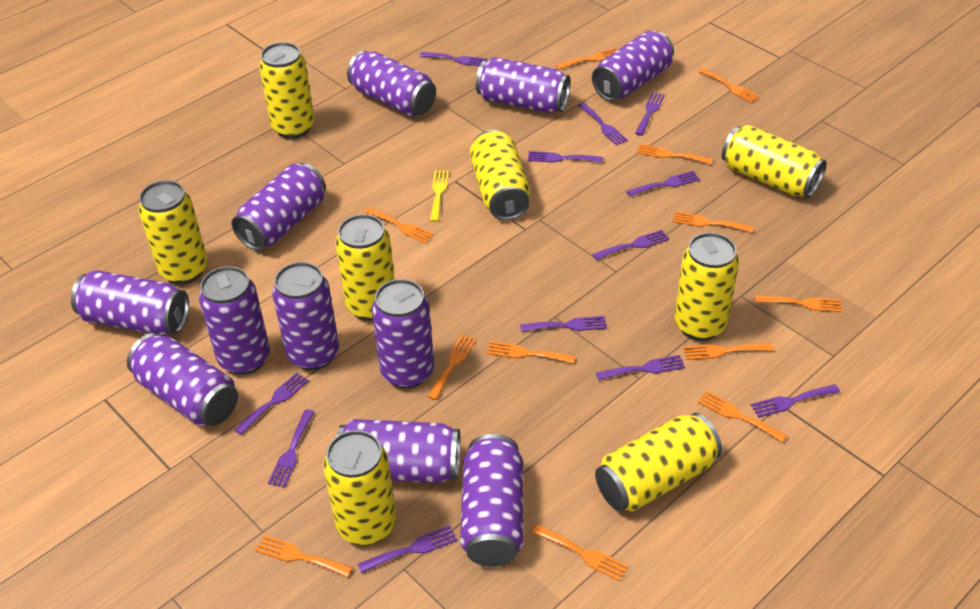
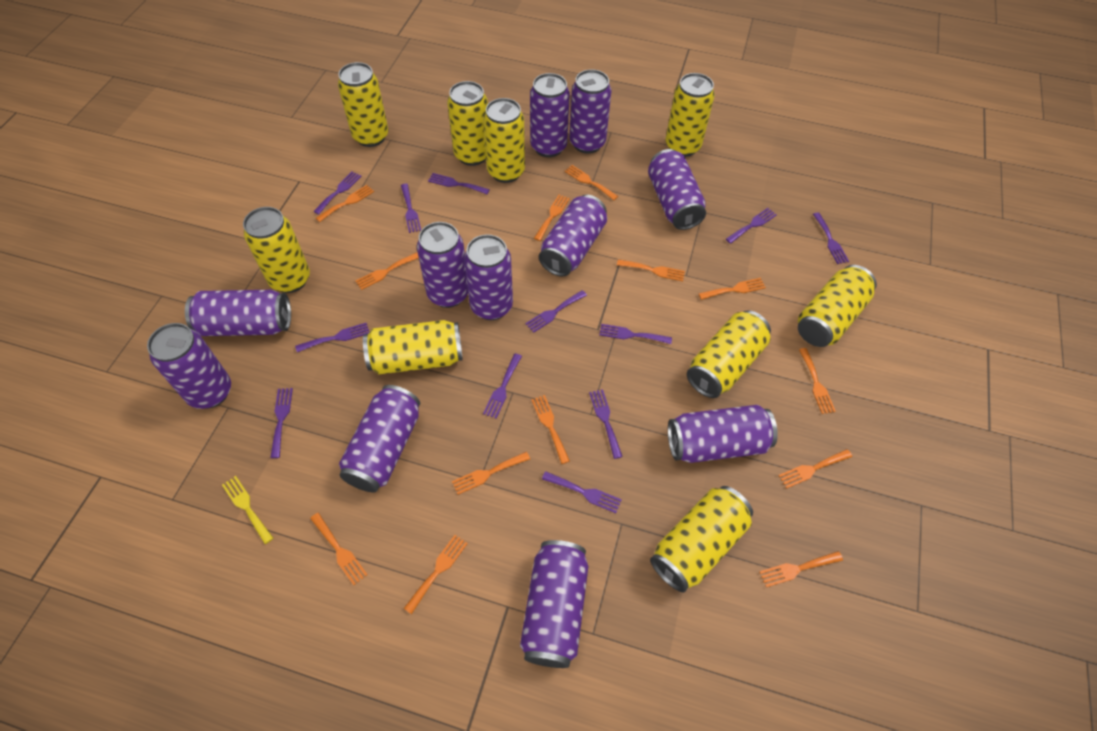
orange fork: 12 -> 13
yellow can: 8 -> 9

